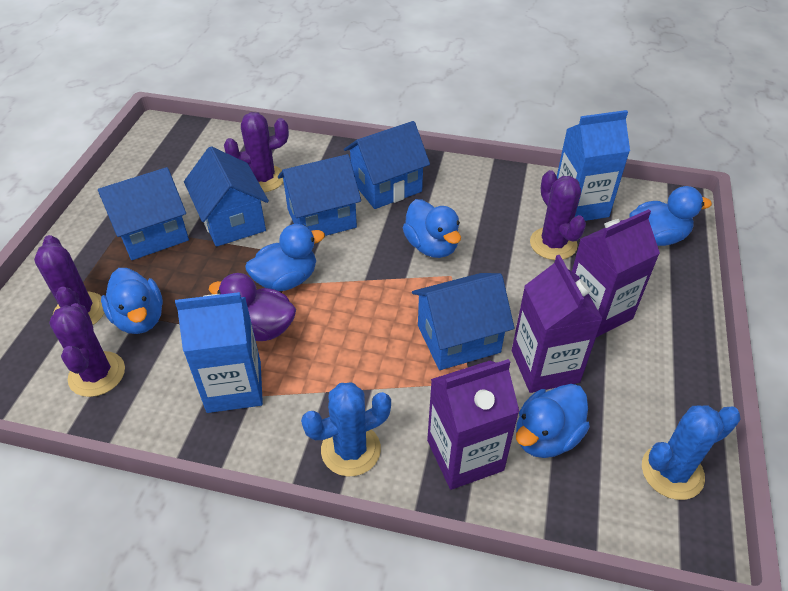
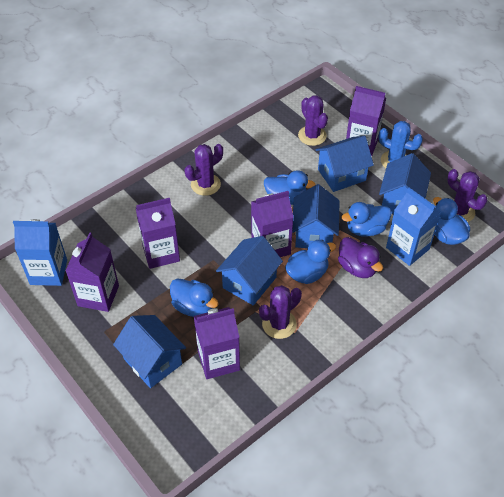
blue cactus: 2 -> 1
purple carton: 3 -> 5

